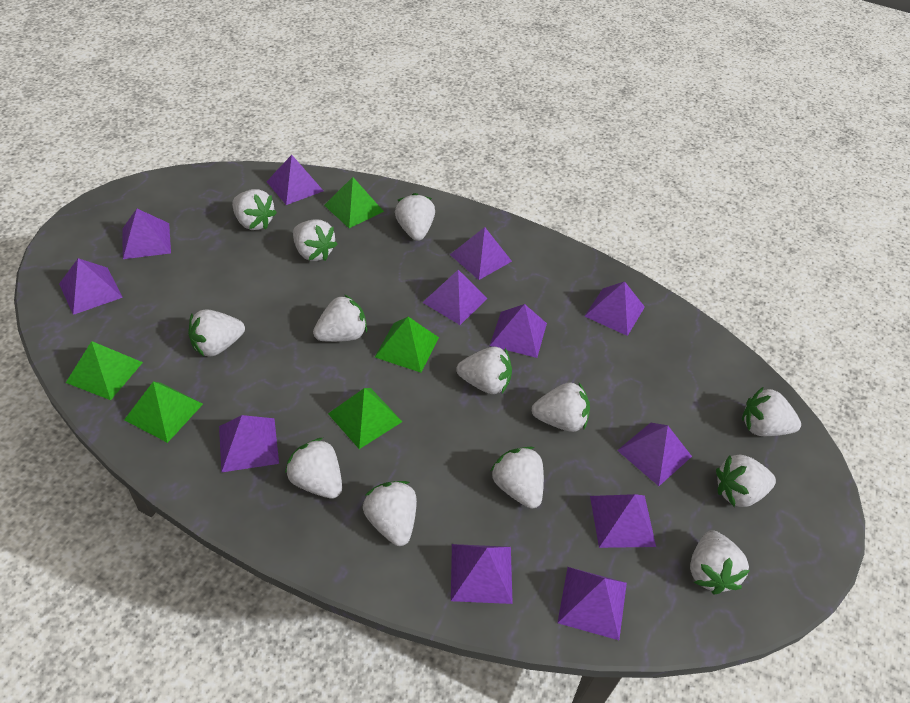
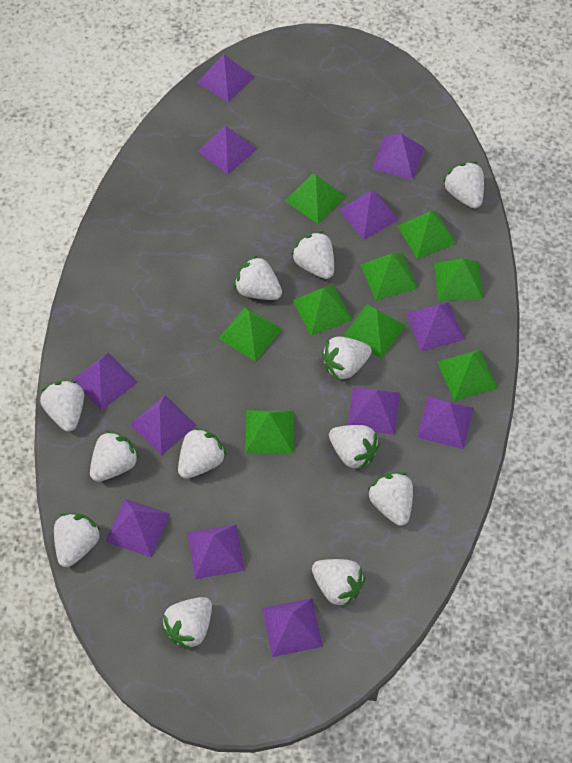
green pyramid: 5 -> 9
white strawberry: 13 -> 12

